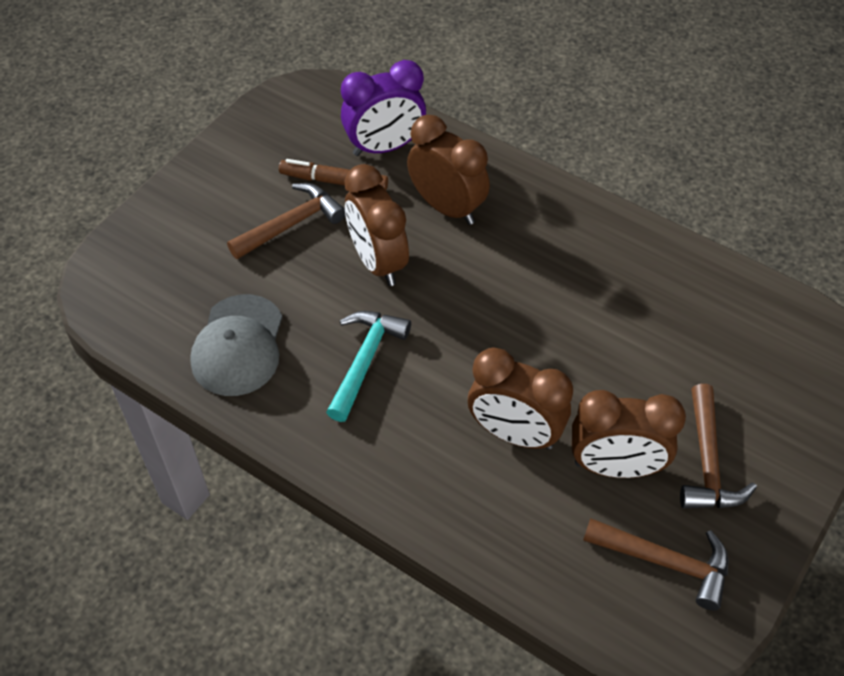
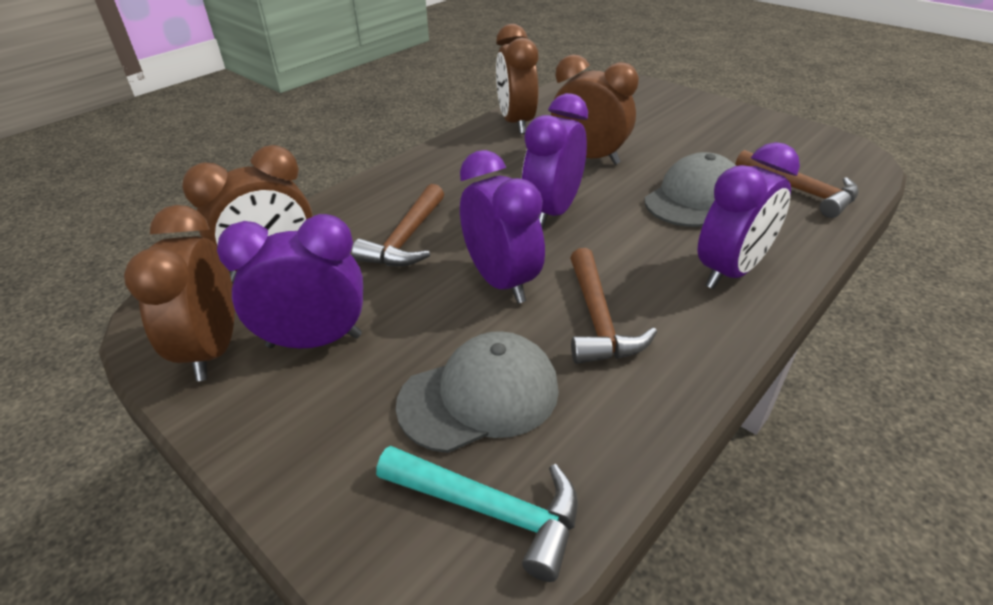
brown marker: 1 -> 0
grey cap: 1 -> 2
purple clock: 1 -> 4

